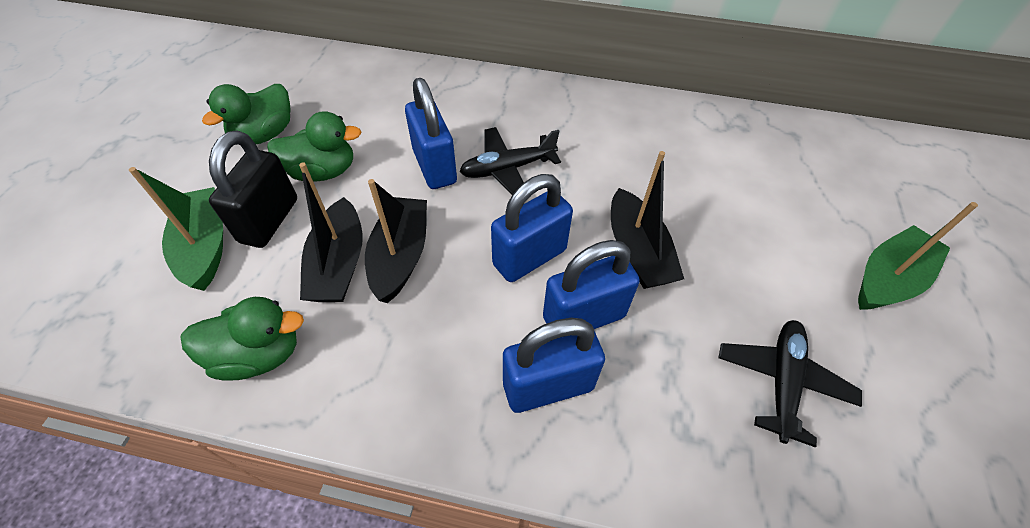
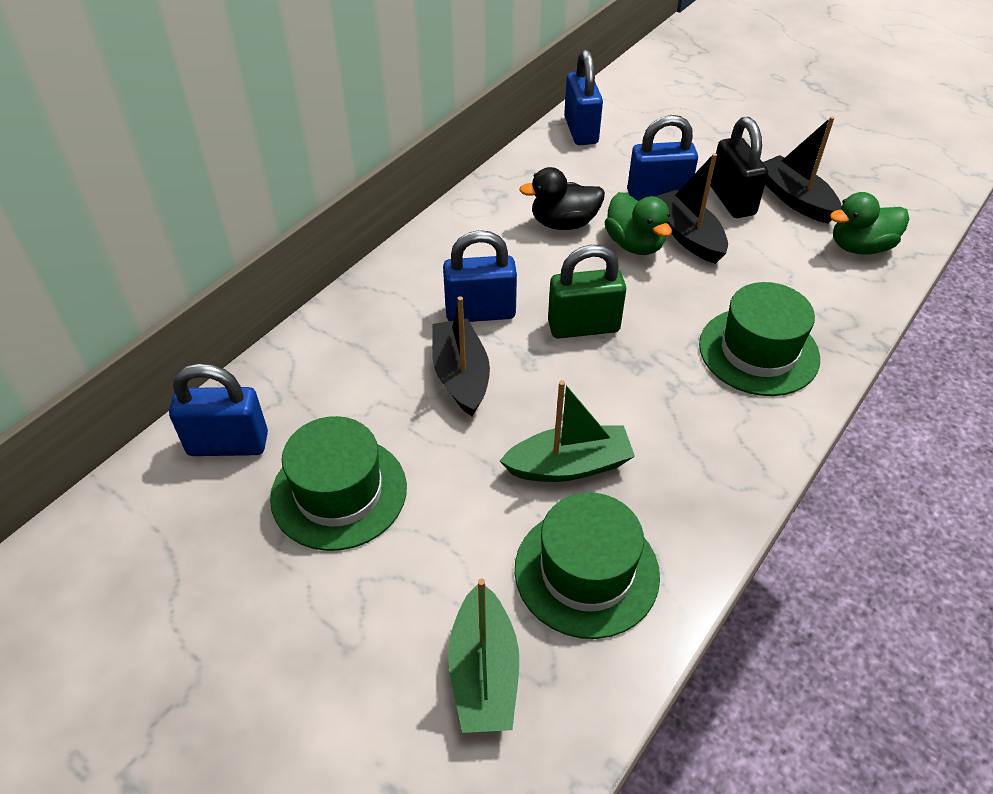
black duck: 0 -> 1
black plane: 2 -> 0
green duck: 3 -> 2
green hat: 0 -> 3
green padlock: 0 -> 1

